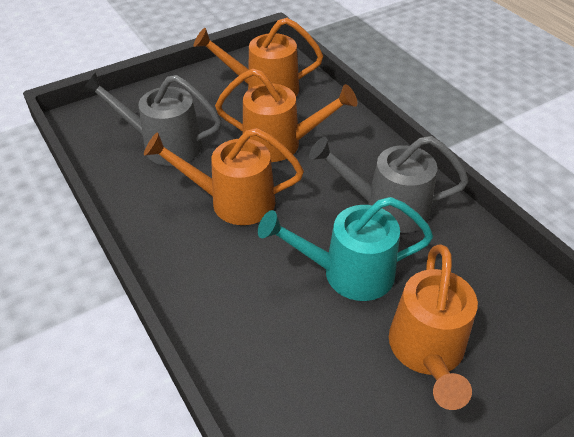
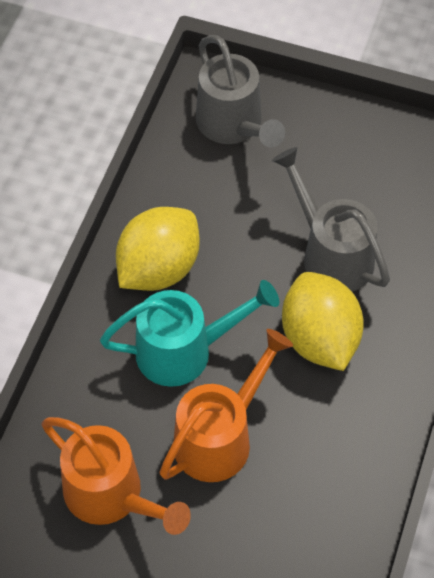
orange watering can: 4 -> 2
yellow lemon: 0 -> 2

